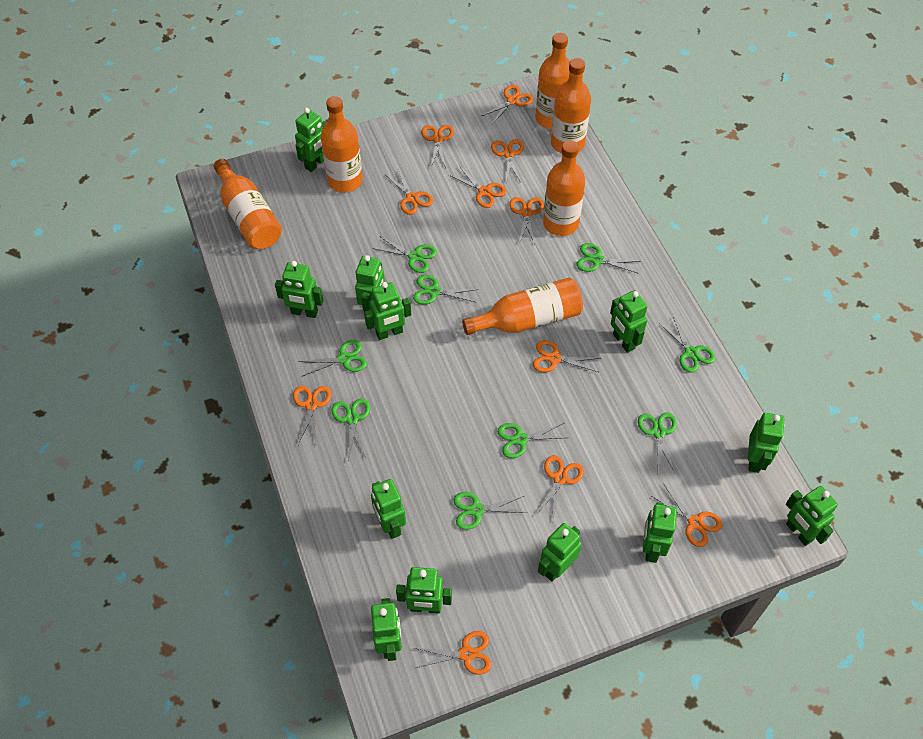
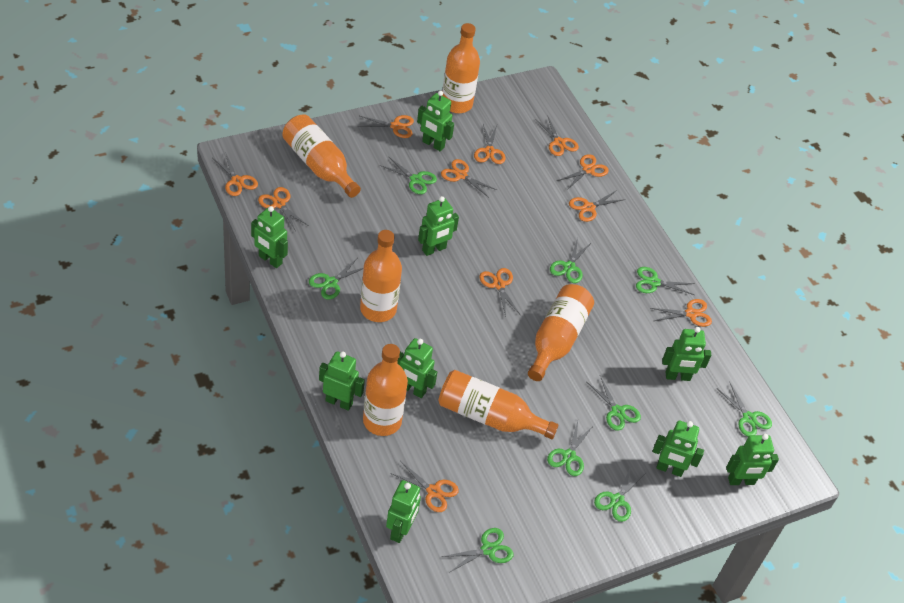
green robot: 12 -> 9

